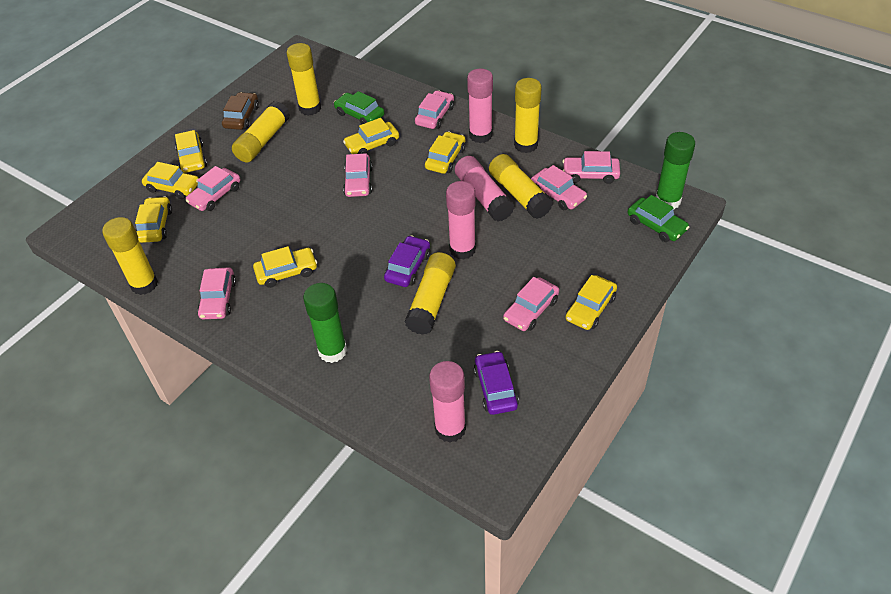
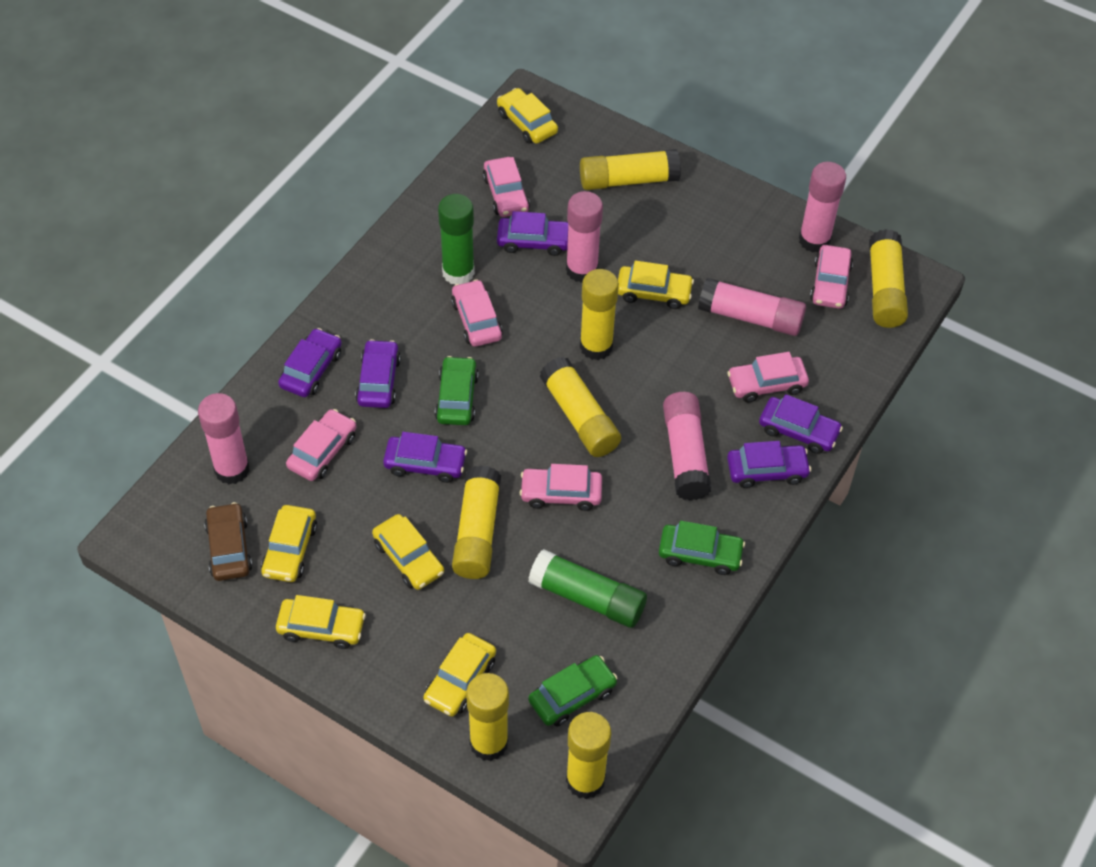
green car: 2 -> 3
pink car: 7 -> 6
pink glue stick: 4 -> 5
purple car: 2 -> 6
yellow car: 7 -> 6
yellow glue stick: 6 -> 7

